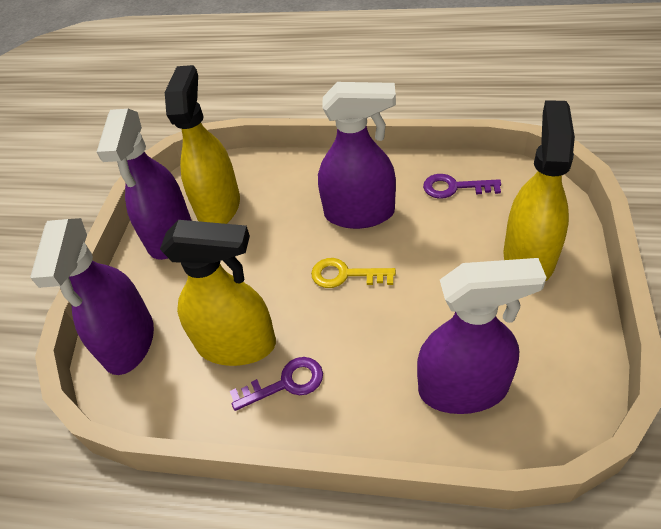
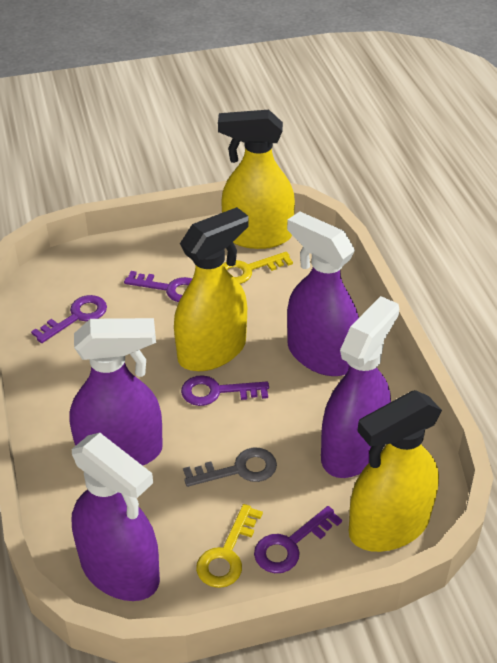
grey key: 0 -> 1
purple key: 2 -> 4
yellow key: 1 -> 2

